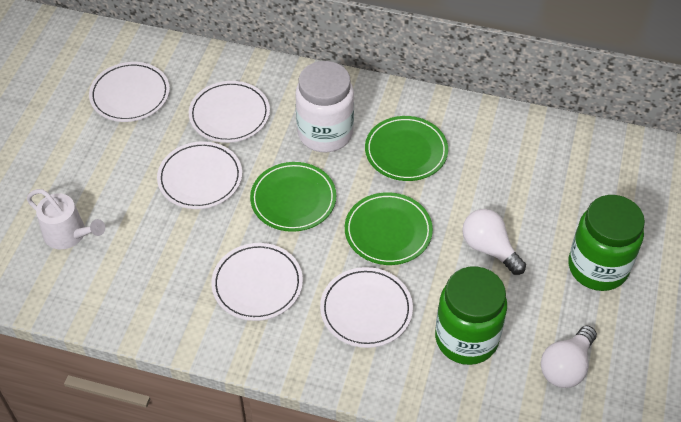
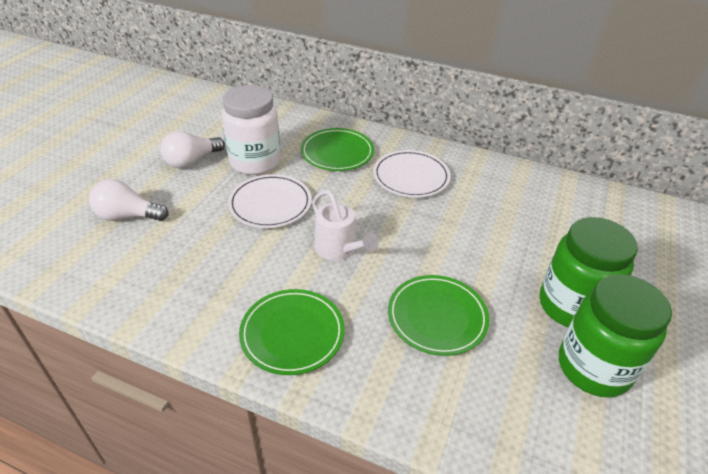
white plate: 5 -> 2

